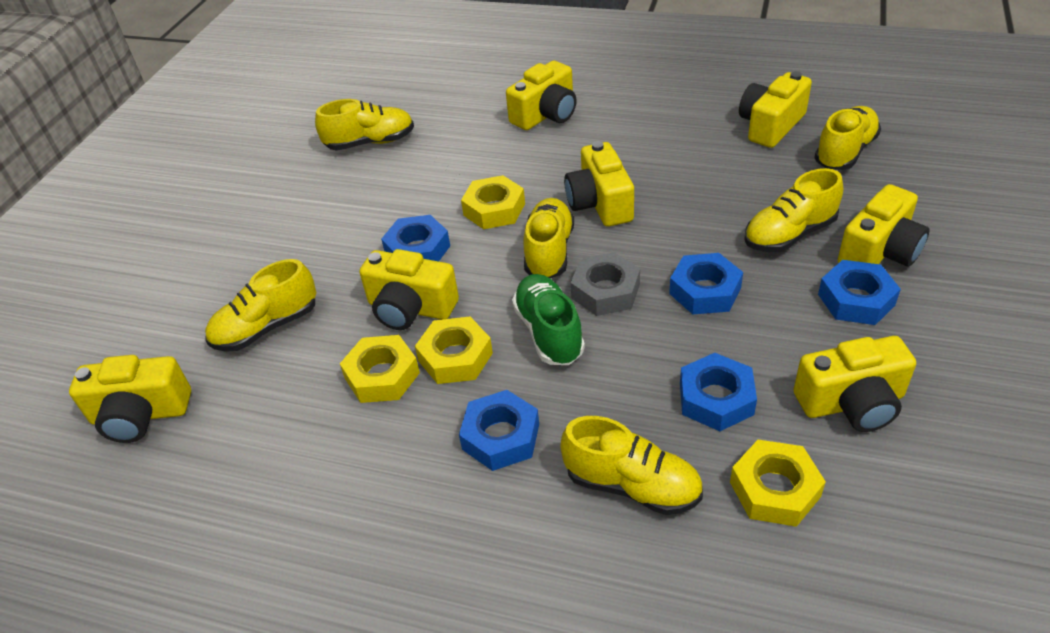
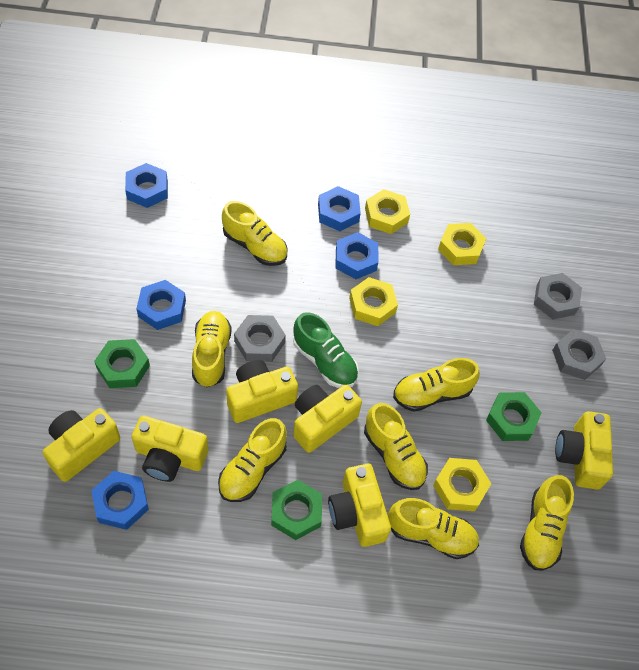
green nut: 0 -> 3
grey nut: 1 -> 3
yellow camera: 7 -> 6
yellow shoe: 6 -> 7

